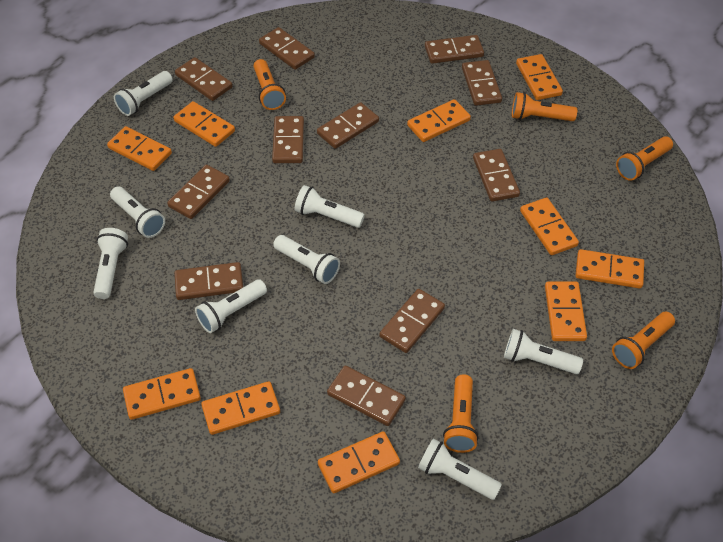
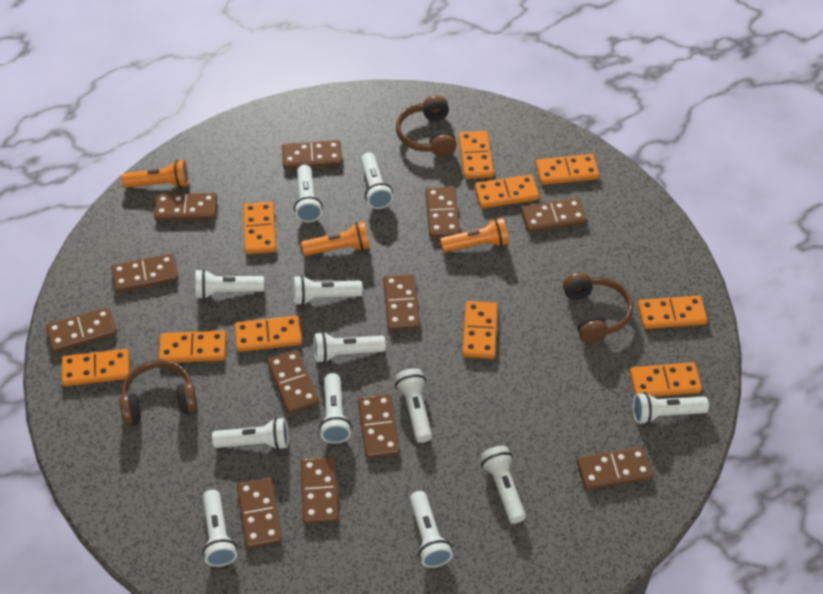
brown domino: 11 -> 12
brown headphones: 0 -> 3
orange flashlight: 5 -> 3
white flashlight: 8 -> 12

